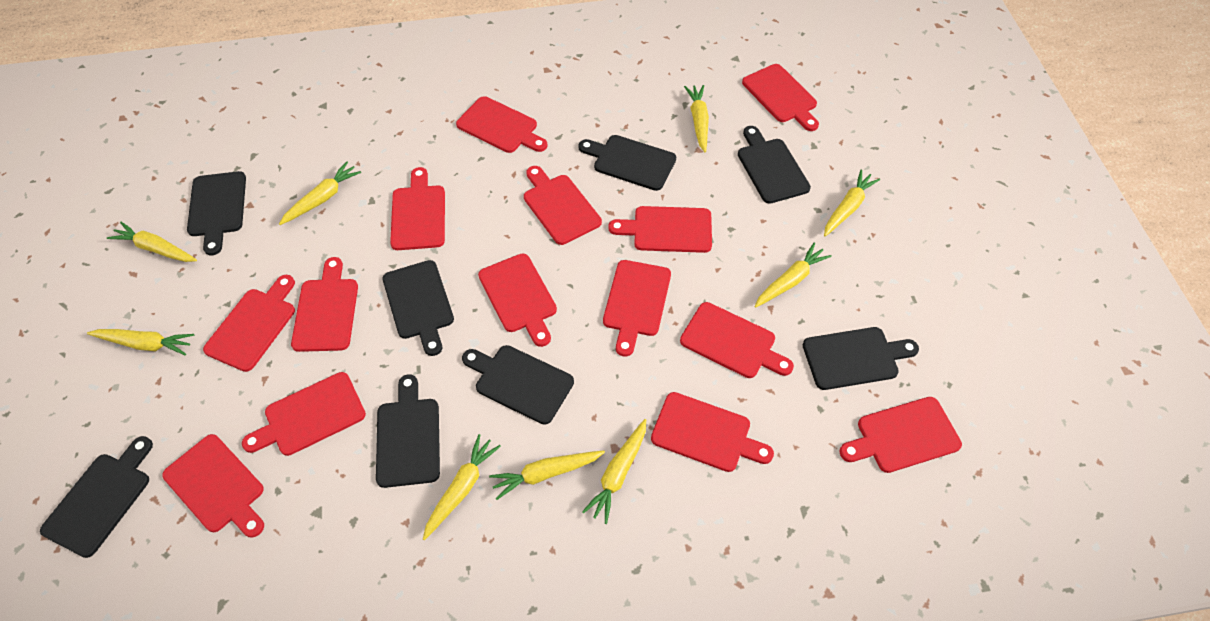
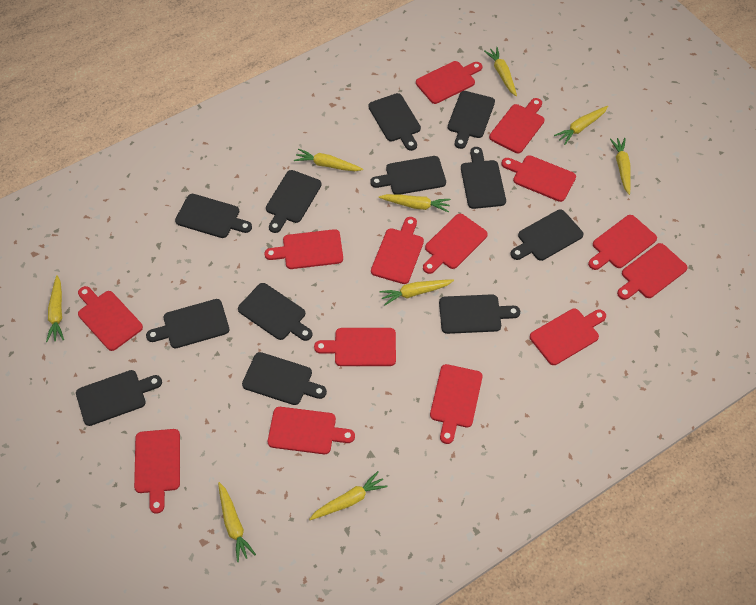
black cutting board: 8 -> 12

